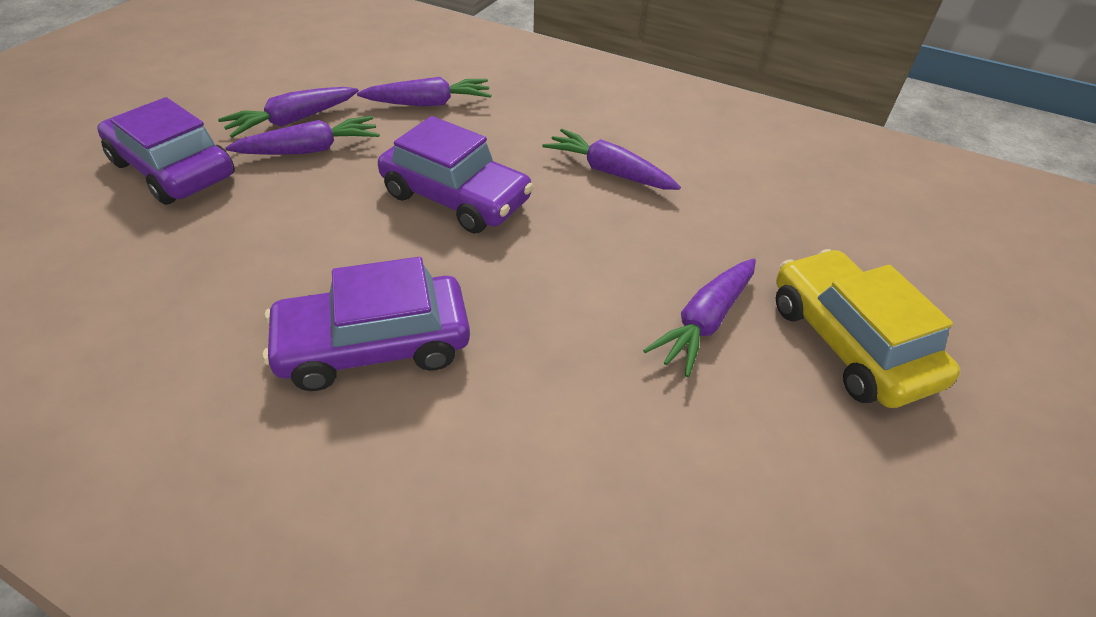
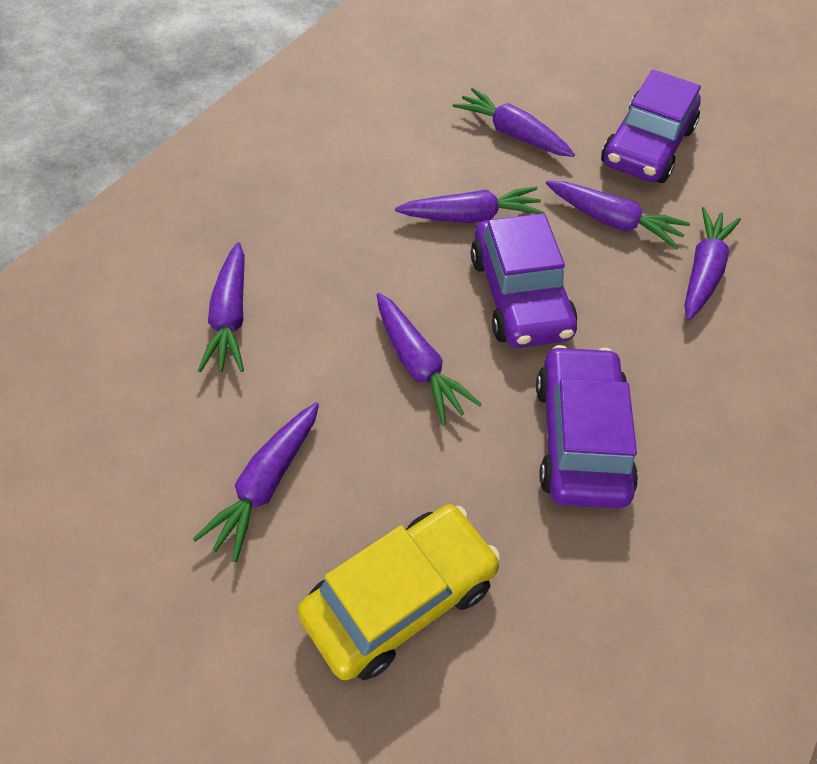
purple carrot: 5 -> 7

